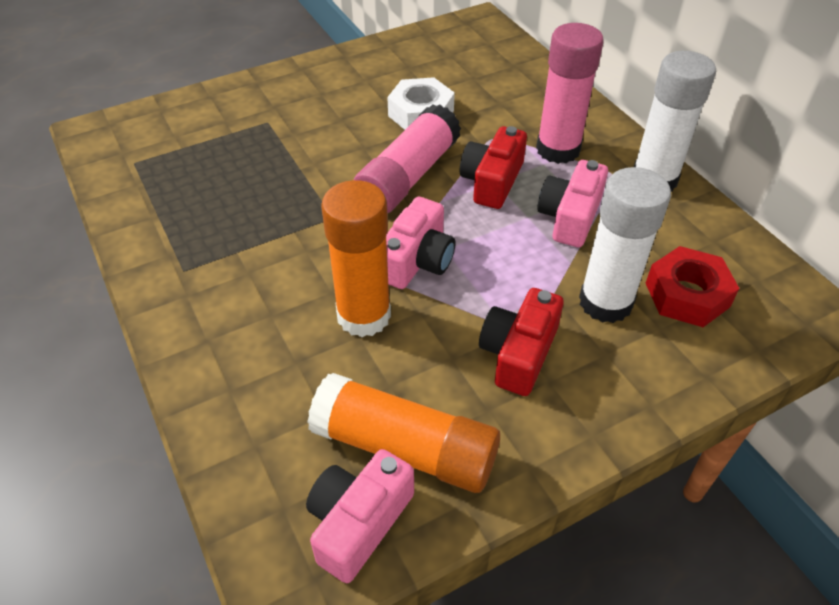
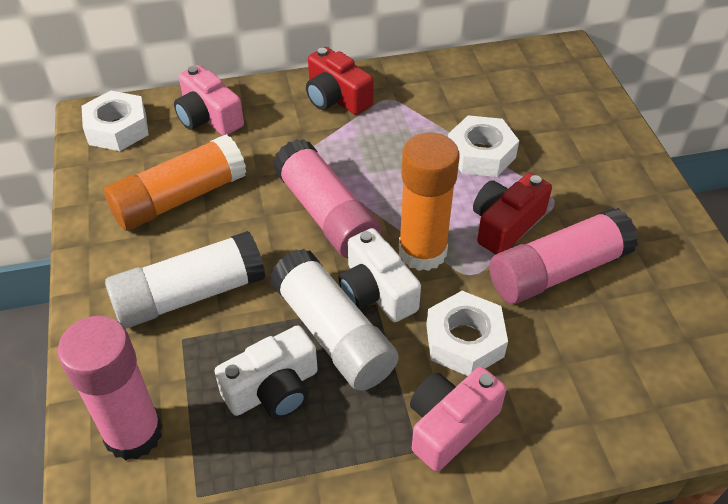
pink camera: 3 -> 2
pink glue stick: 2 -> 3
red nut: 1 -> 0
white camera: 0 -> 2
white nut: 1 -> 3

